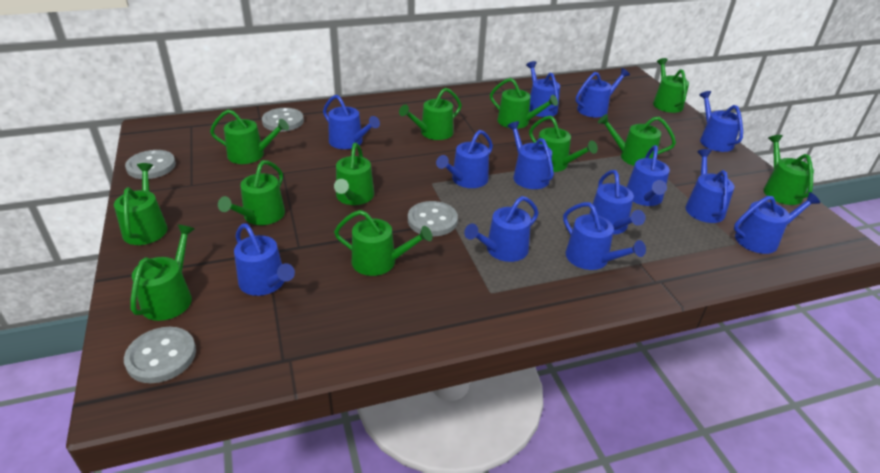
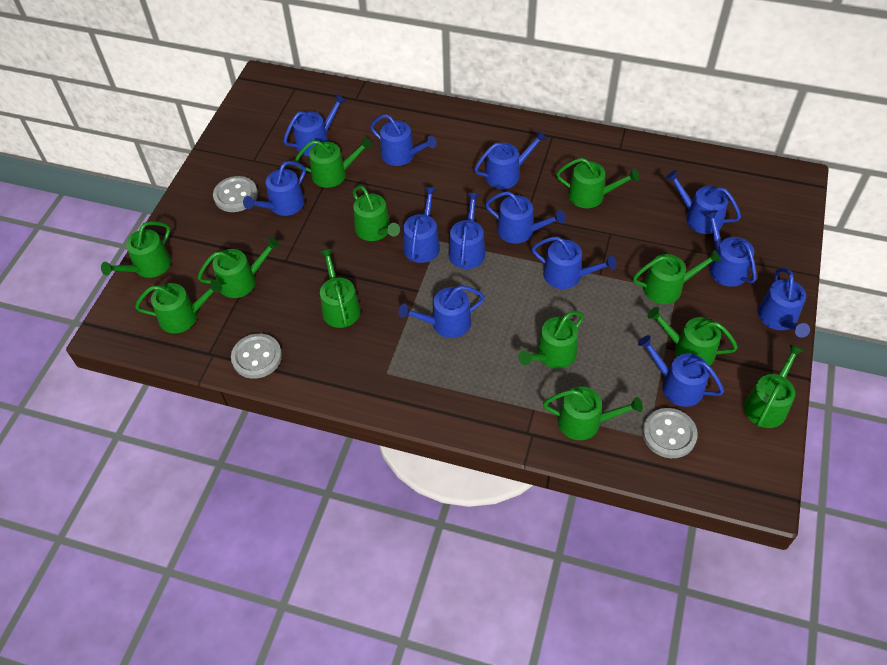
grey button: 4 -> 3

